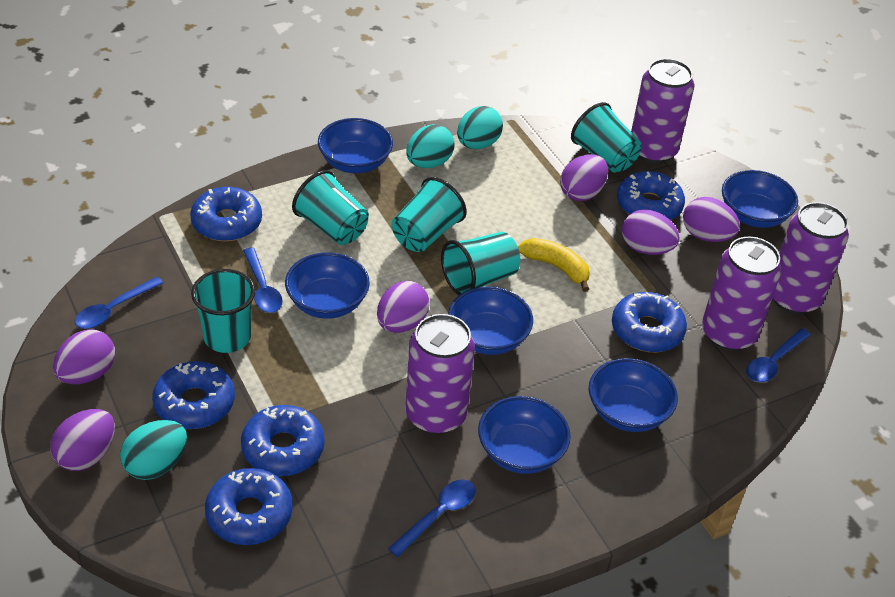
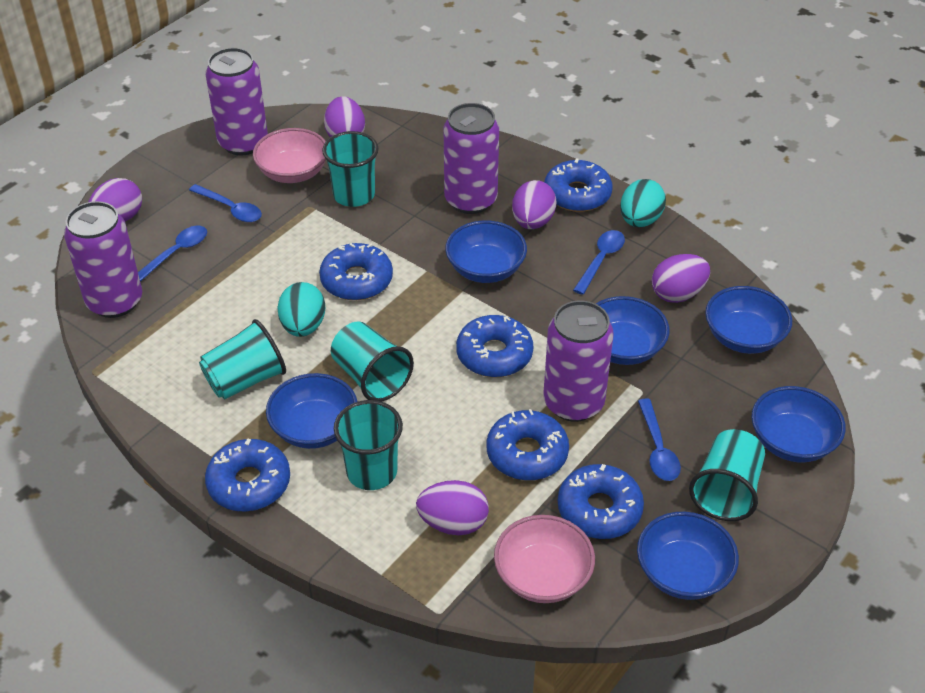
pink bowl: 0 -> 2
purple egg: 6 -> 5
turquoise egg: 3 -> 2
yellow banana: 1 -> 0

